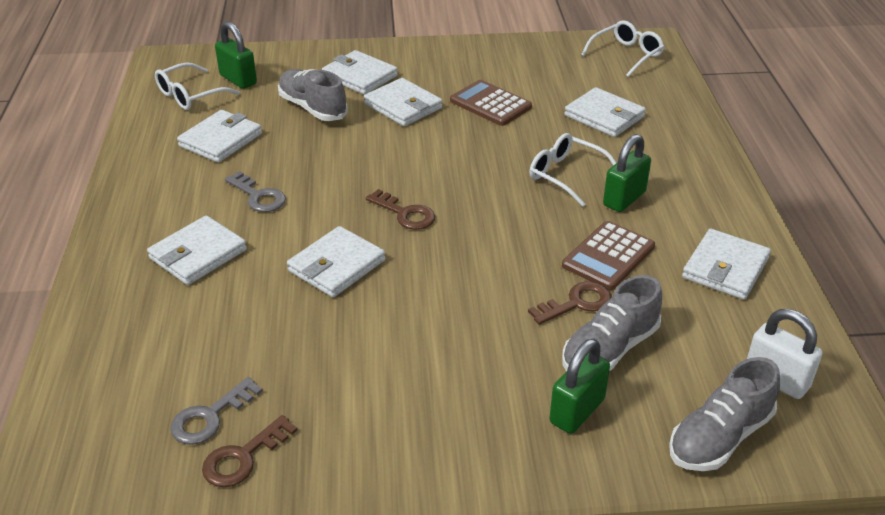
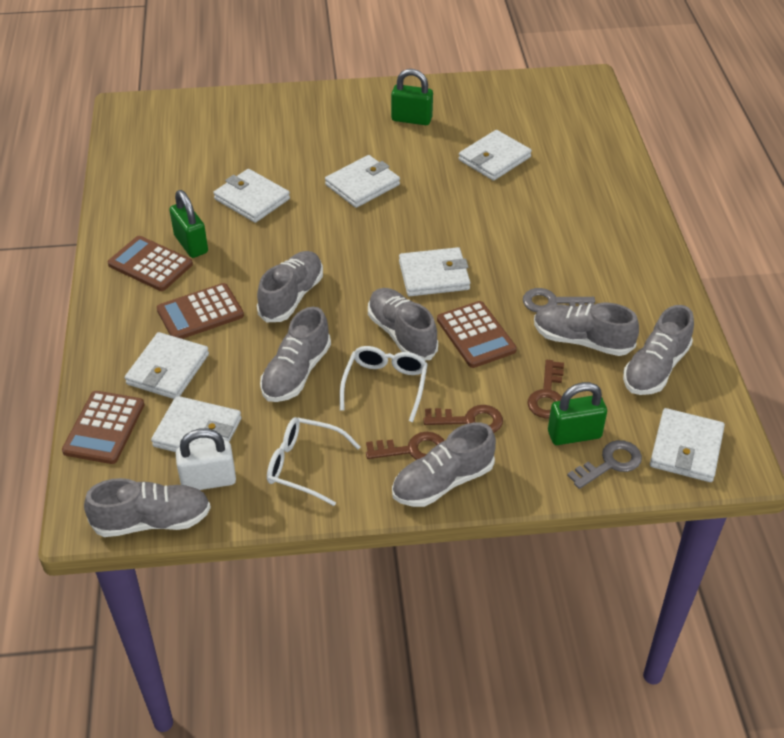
brown calculator: 2 -> 4
grey shoe: 3 -> 7
white glasses: 3 -> 2

